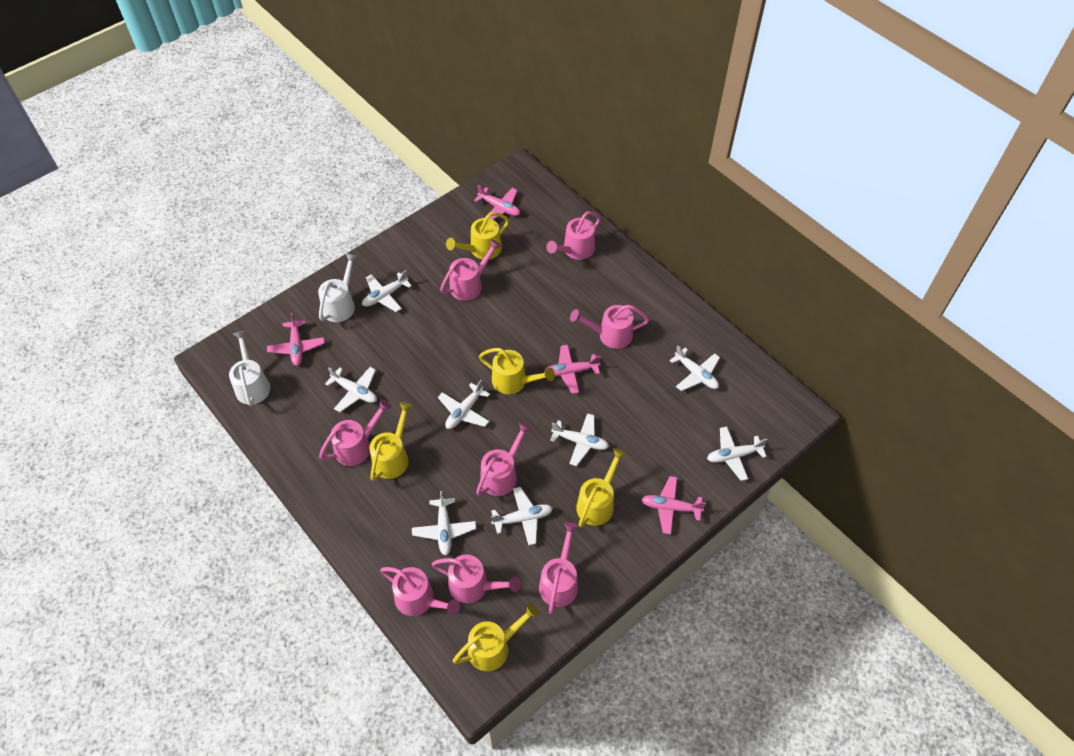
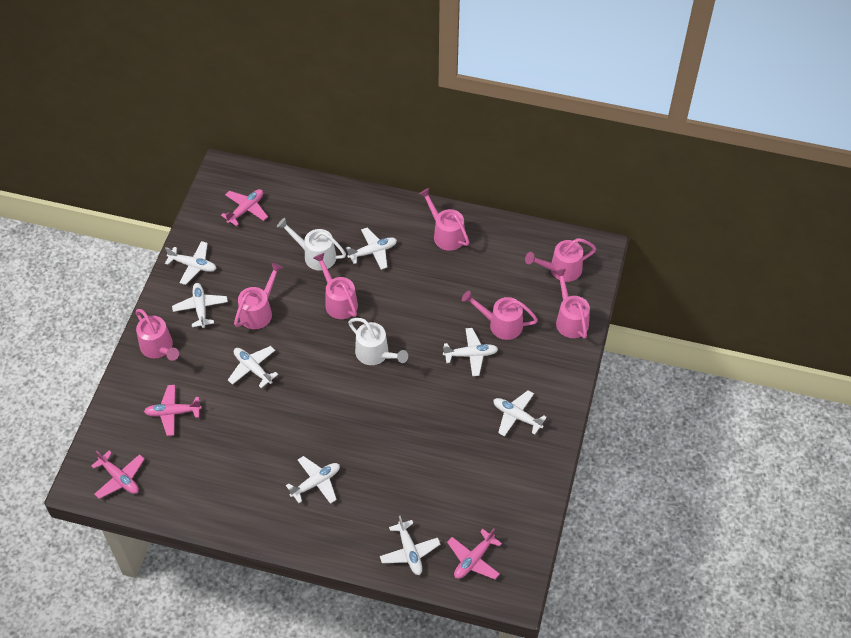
pink watering can: 8 -> 7
yellow watering can: 5 -> 0

